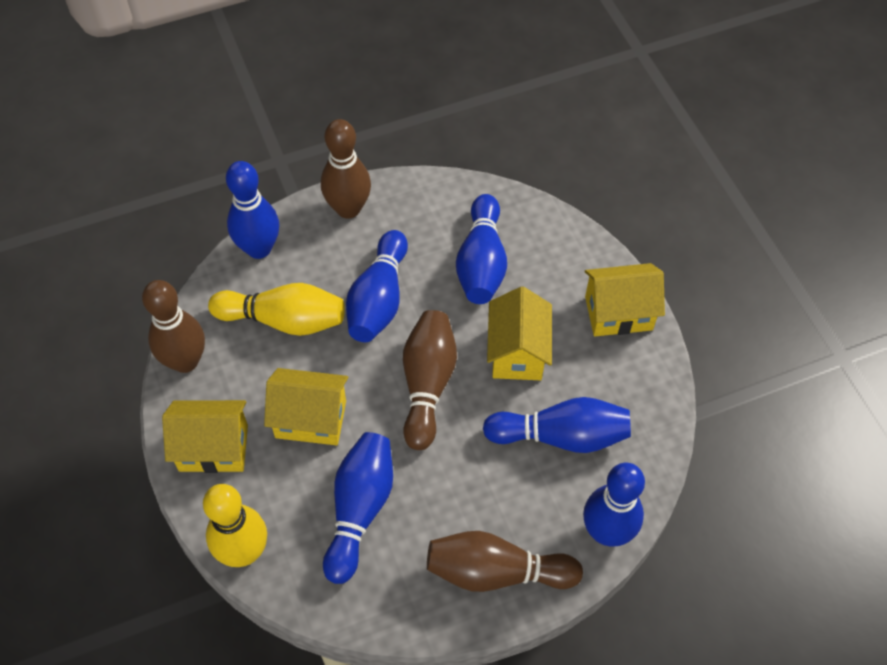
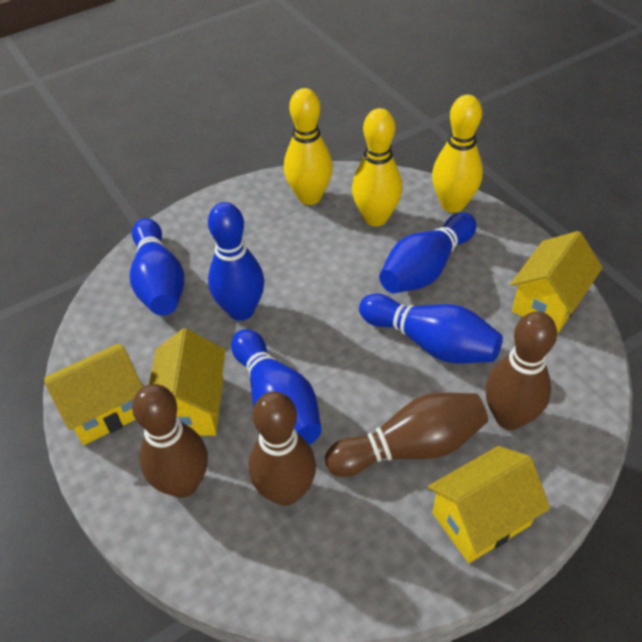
blue bowling pin: 6 -> 5
yellow bowling pin: 2 -> 3

